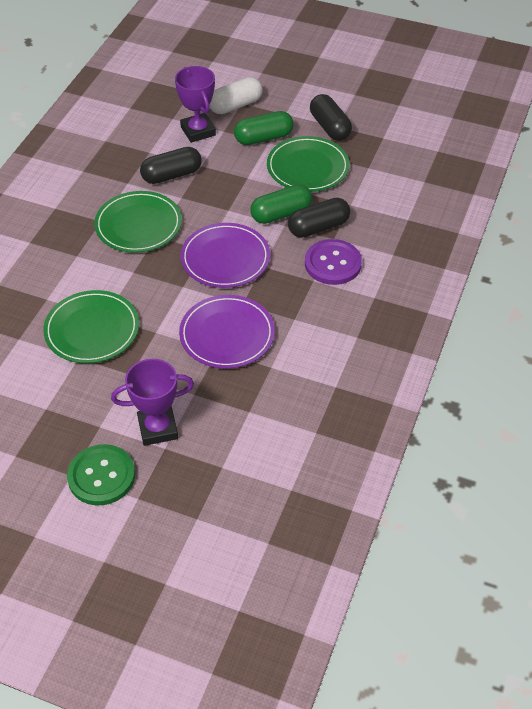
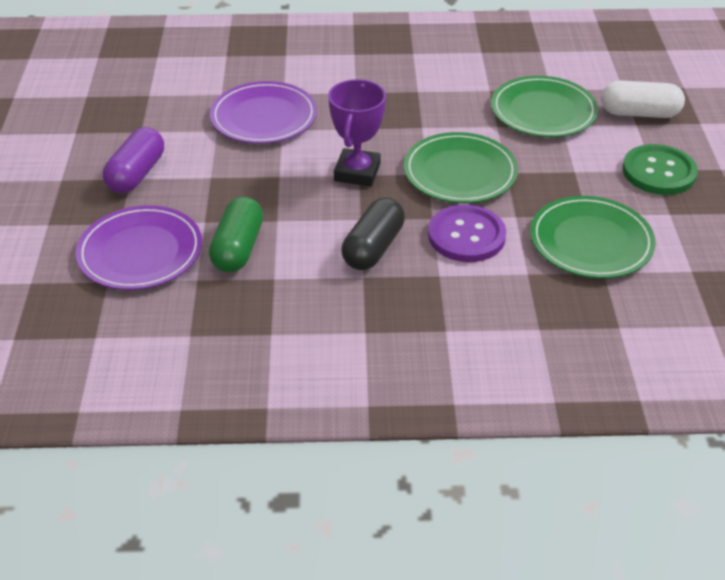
black capsule: 3 -> 1
green capsule: 2 -> 1
purple capsule: 0 -> 1
purple trophy: 2 -> 1

